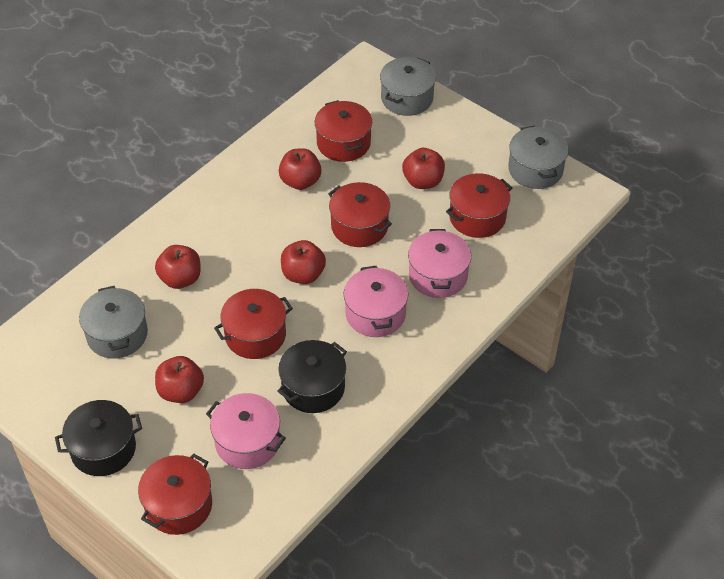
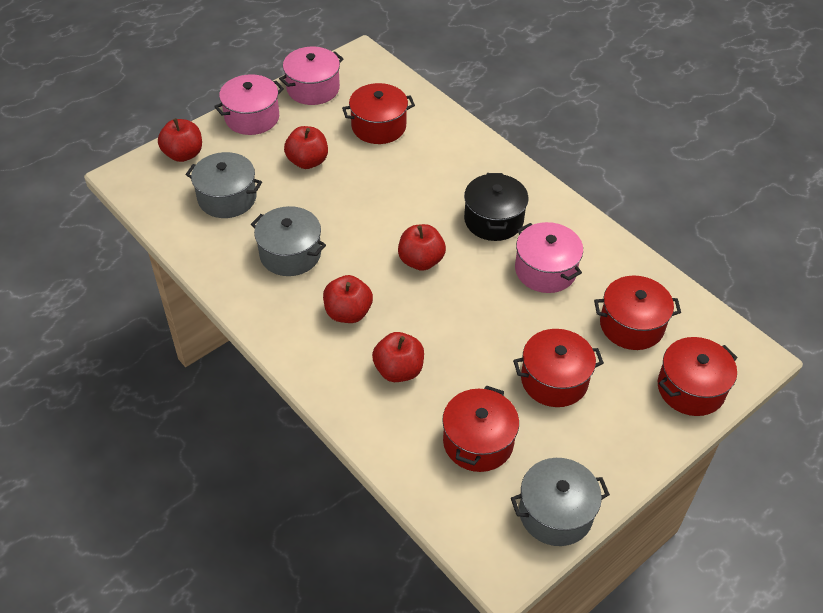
black pot: 2 -> 1

